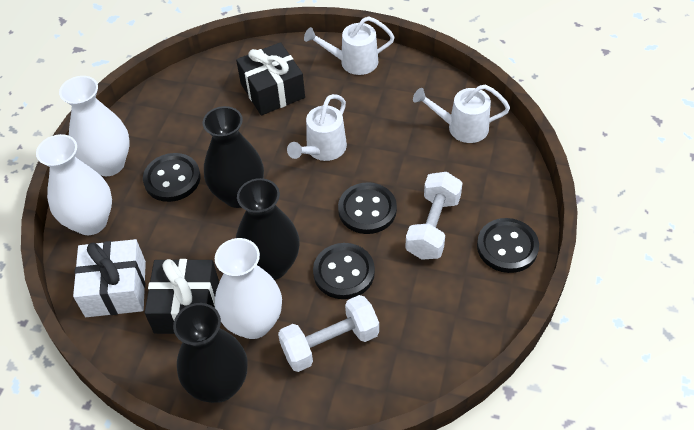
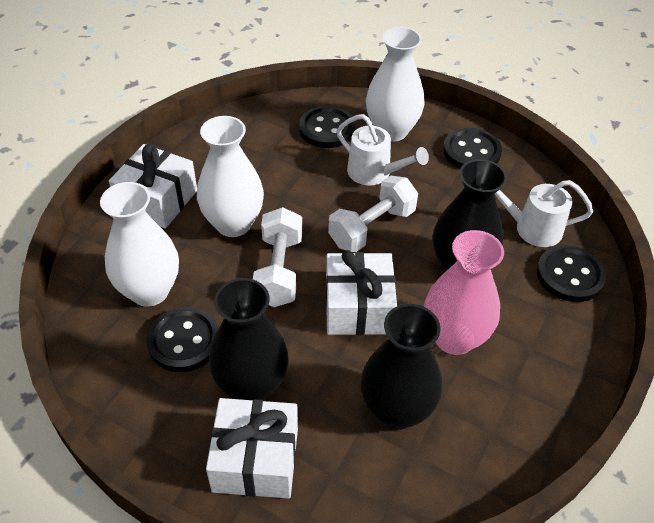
black gift: 2 -> 0
pink vase: 0 -> 1
white gift: 1 -> 3
white watering can: 3 -> 2

